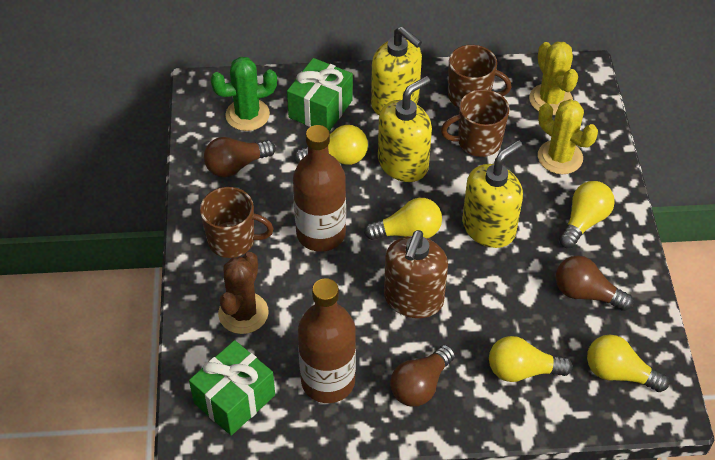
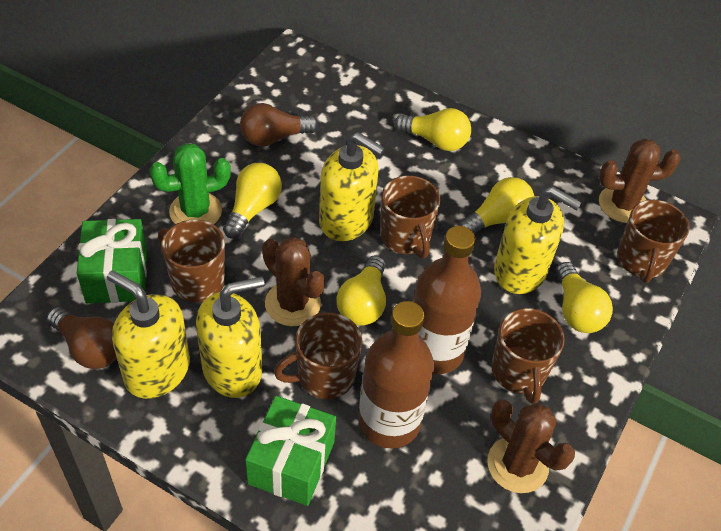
brown cactus: 1 -> 3
brown light bulb: 3 -> 2
brown mug: 3 -> 5
brown soap dispenser: 1 -> 0
yellow cactus: 2 -> 0
yellow soap dispenser: 3 -> 4

